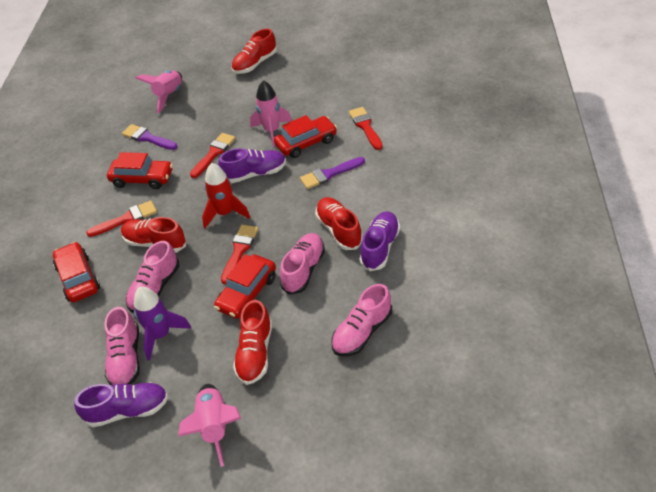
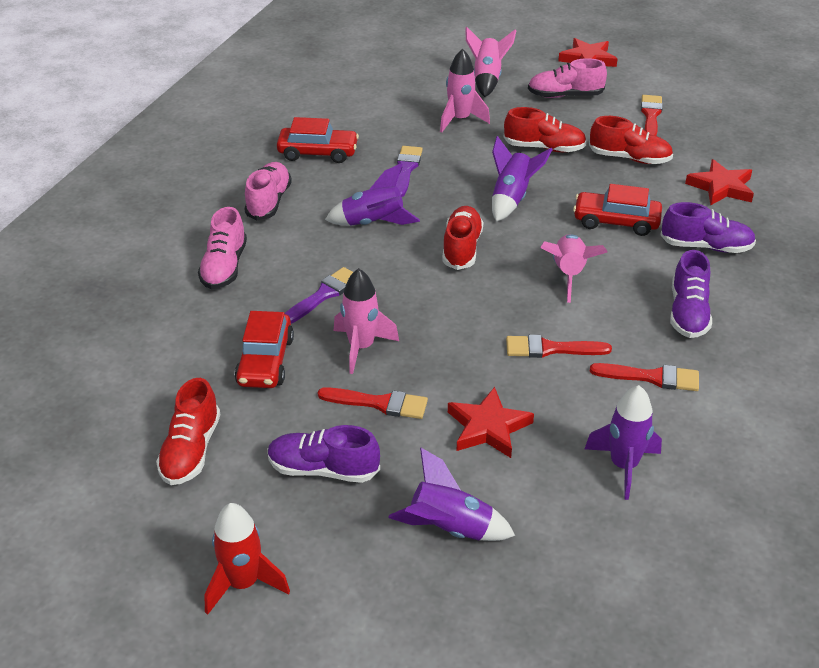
pink rocket: 3 -> 4
pink shoe: 4 -> 3
purple rocket: 1 -> 4
red car: 4 -> 3
red star: 0 -> 3

